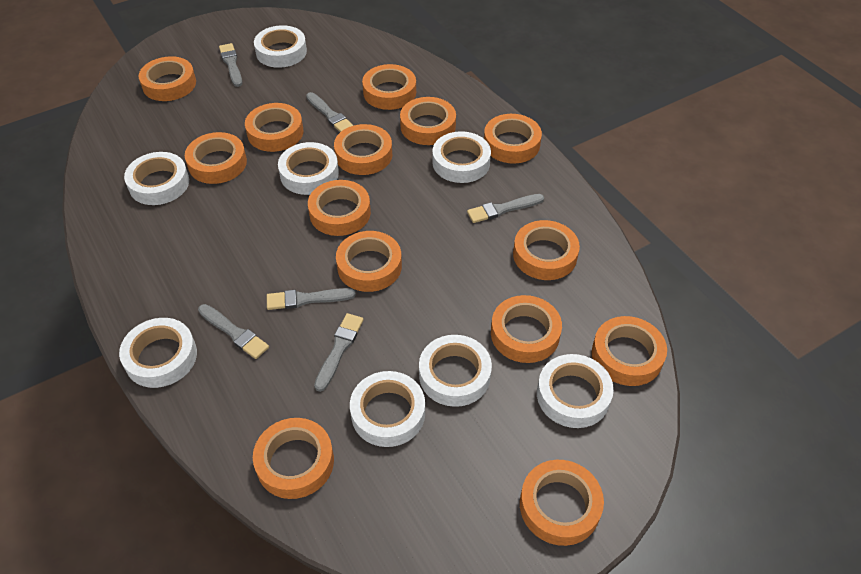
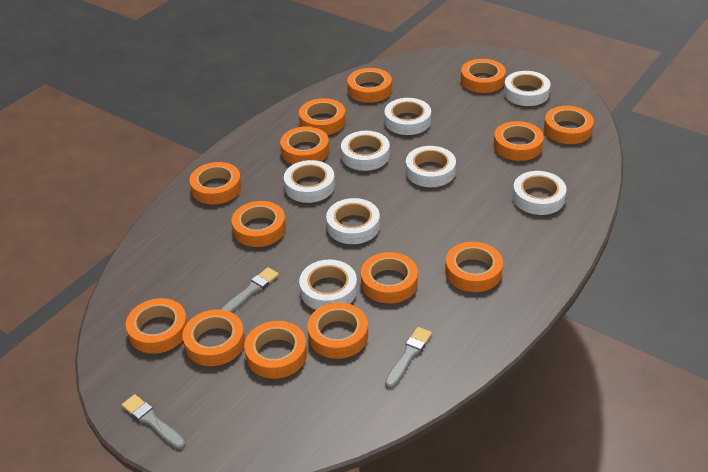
grey brush: 6 -> 3

